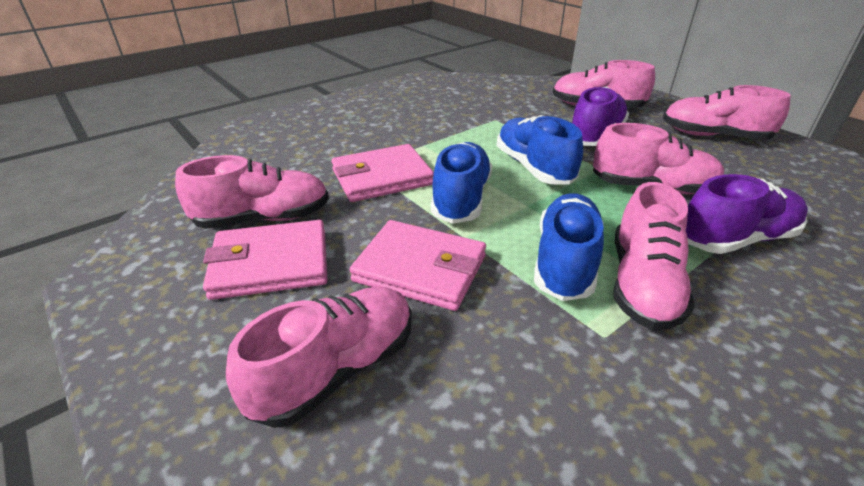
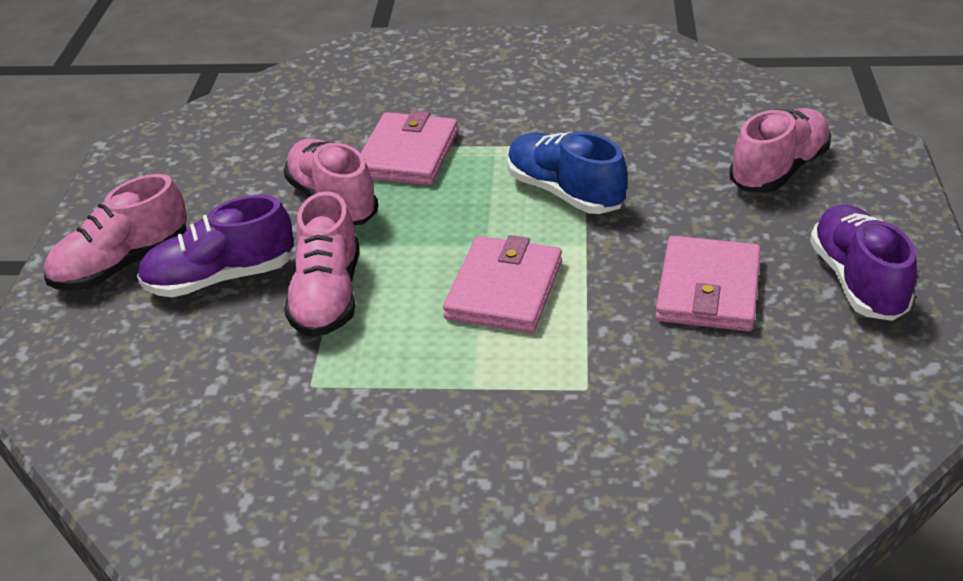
blue shoe: 3 -> 1
pink shoe: 6 -> 4

